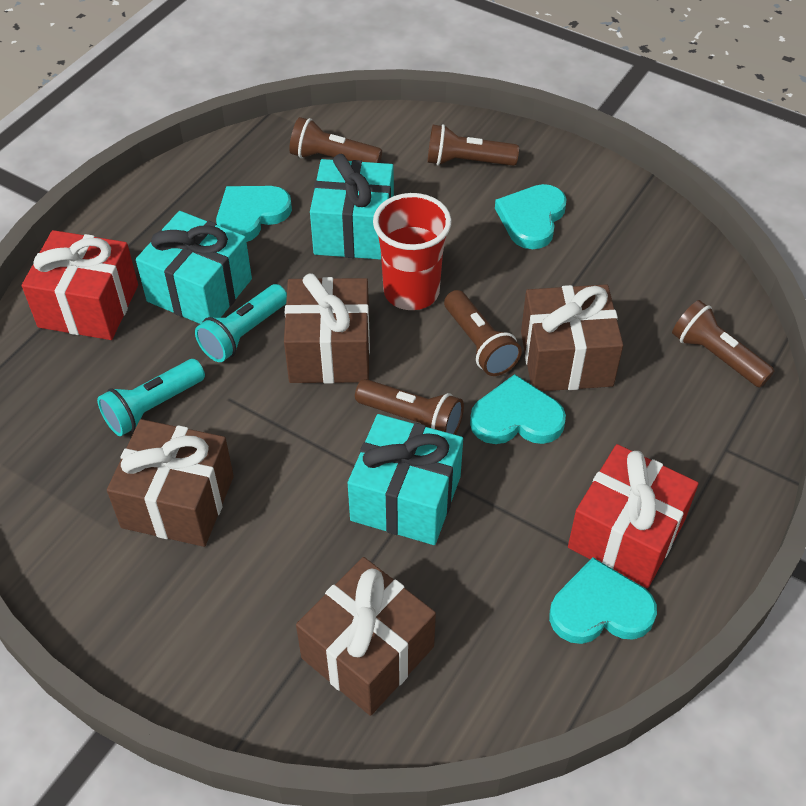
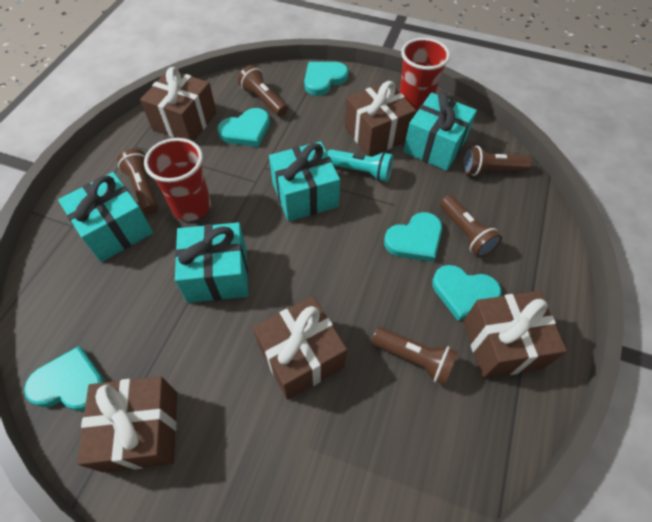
brown gift: 4 -> 5
red cup: 1 -> 2
red gift: 2 -> 0
turquoise flashlight: 2 -> 1
turquoise gift: 3 -> 4
turquoise heart: 4 -> 5

